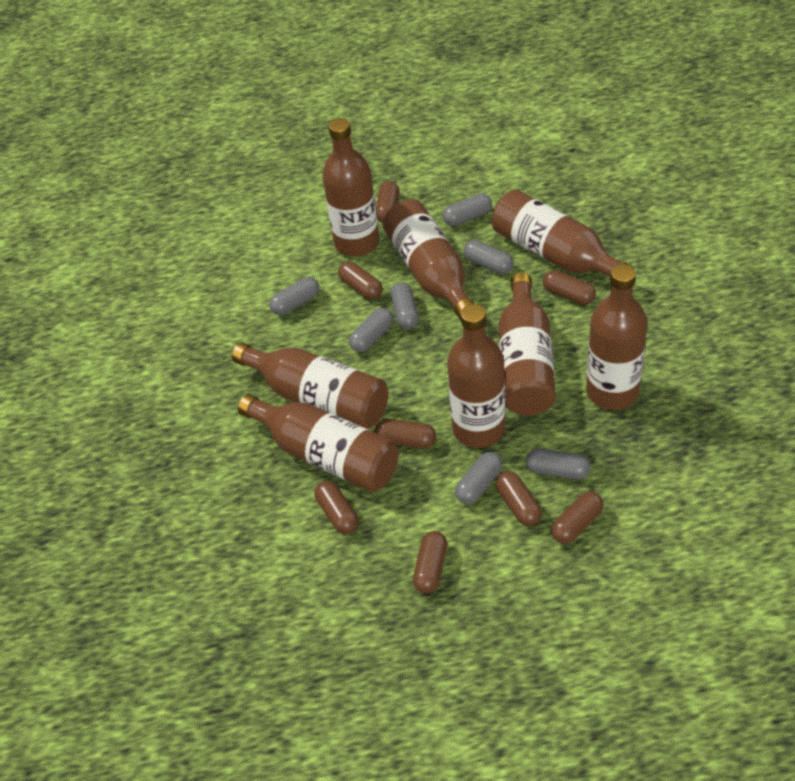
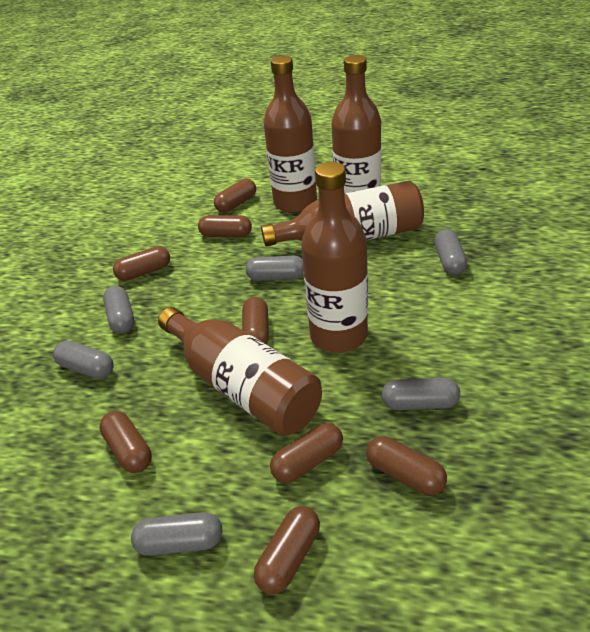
brown bottle: 8 -> 5
grey capsule: 7 -> 6

